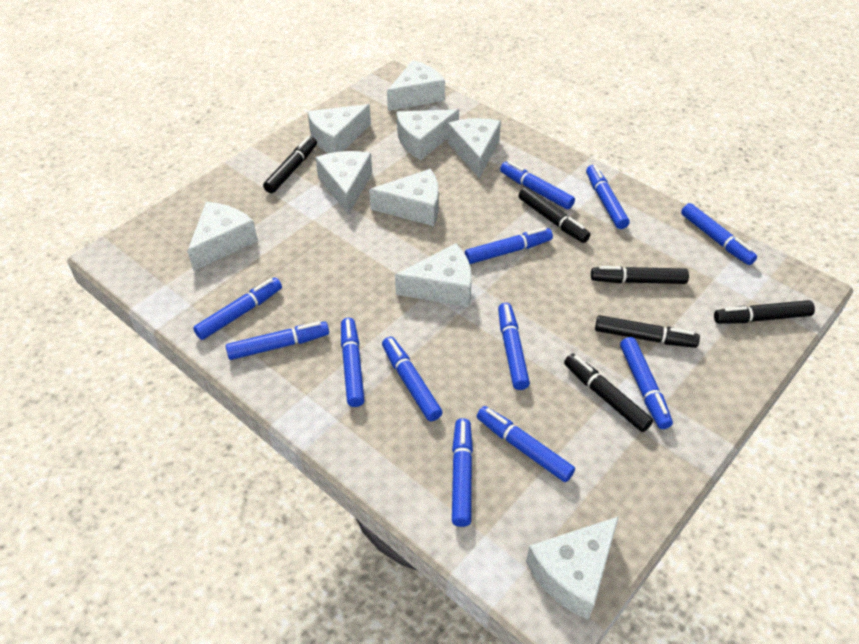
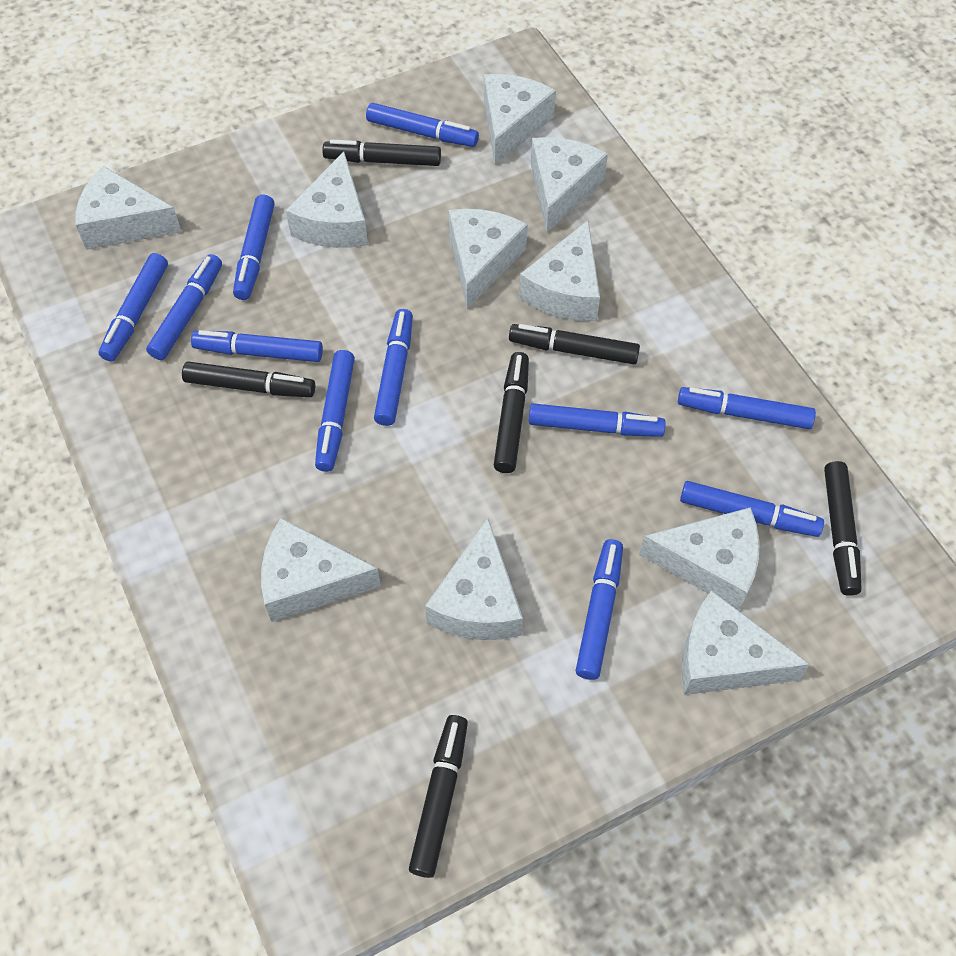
blue marker: 12 -> 11
white cheese: 9 -> 10

